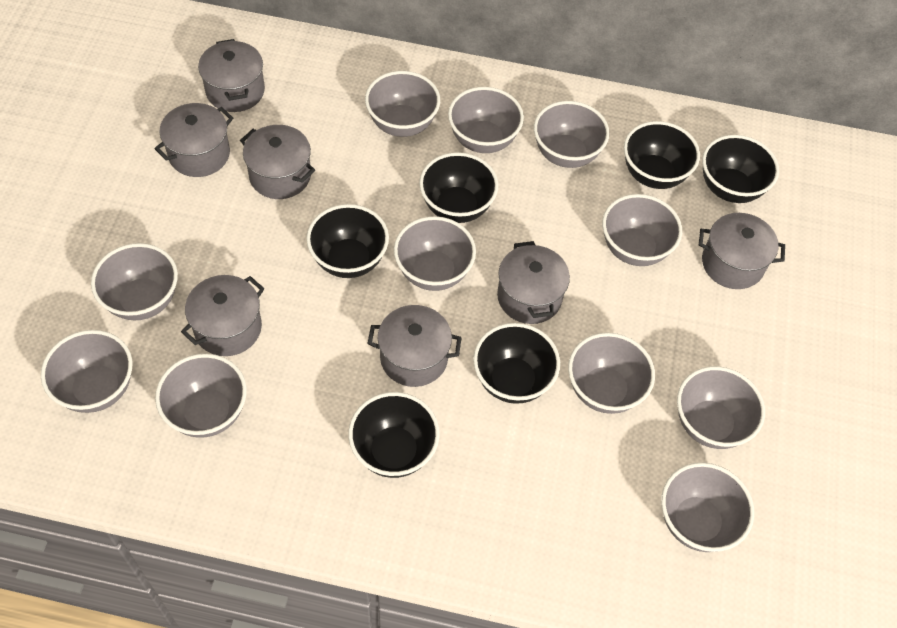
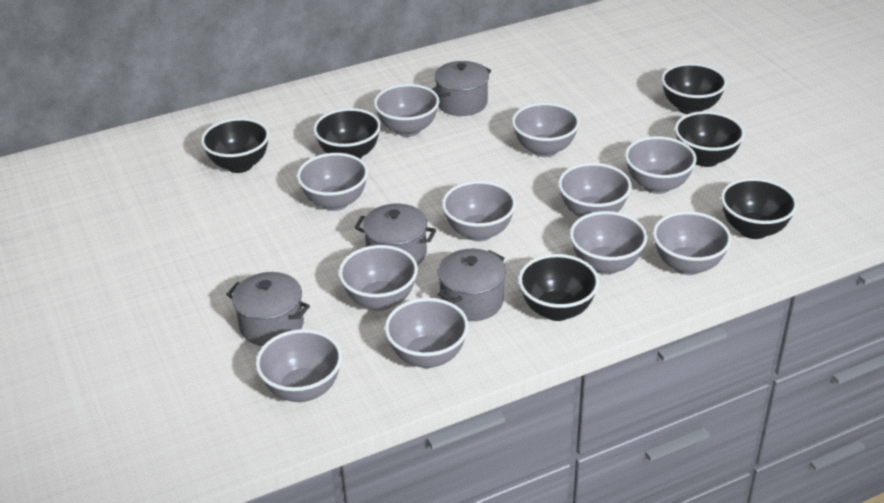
grey pot: 7 -> 4

